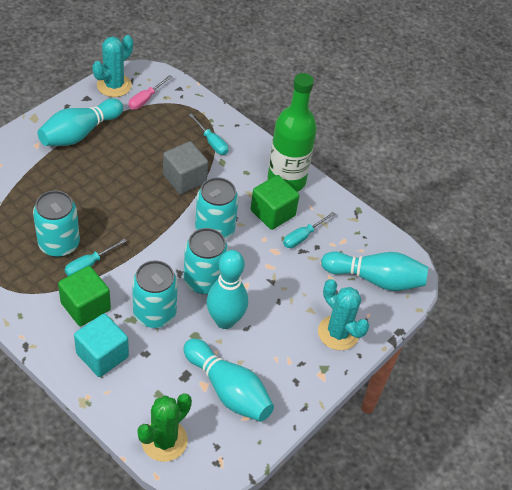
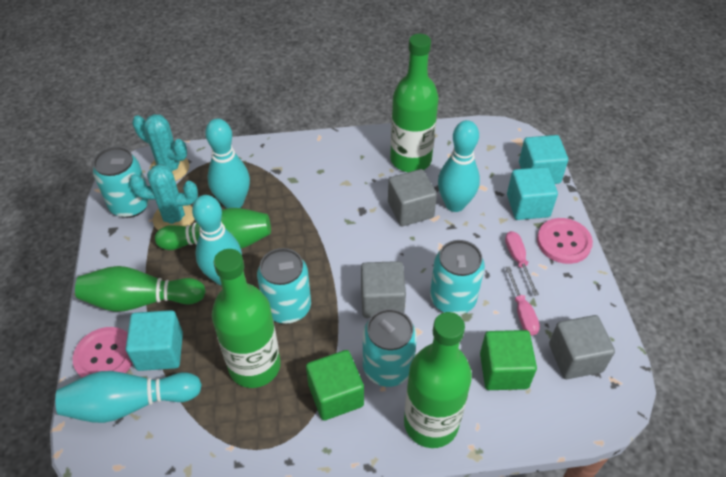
green bottle: 1 -> 3
green bowling pin: 0 -> 2
green cactus: 1 -> 0
grey cube: 1 -> 3
pink button: 0 -> 2
pink screwdriver: 1 -> 2
turquoise cube: 1 -> 3
turquoise screwdriver: 3 -> 0

